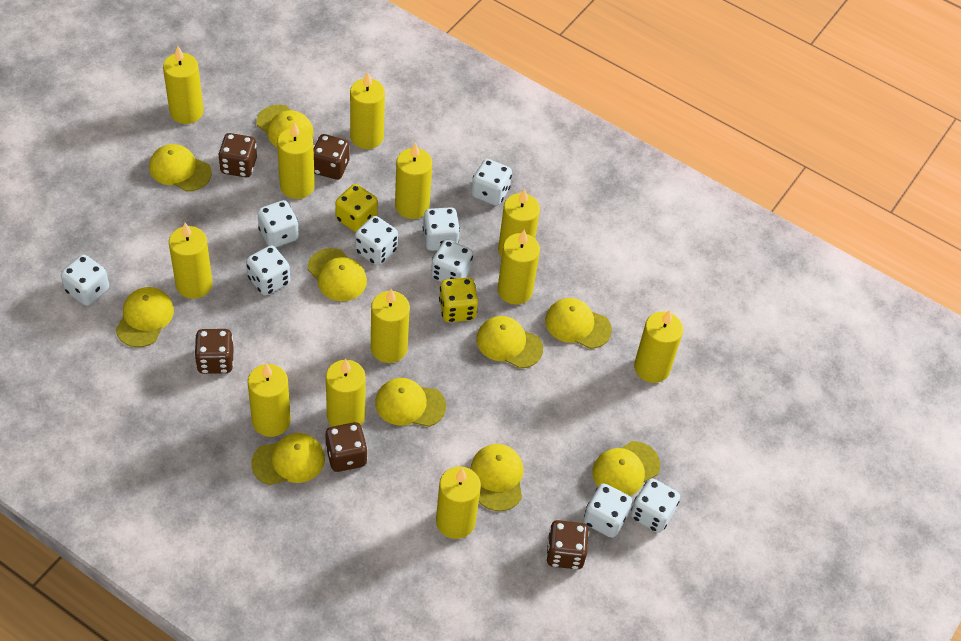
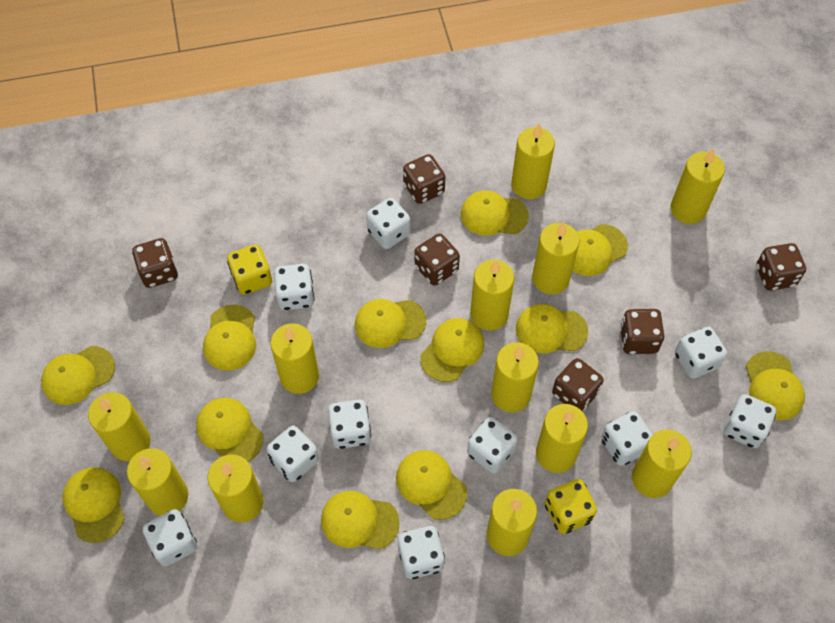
brown dice: 5 -> 6
white dice: 9 -> 10
yellow cap: 10 -> 12

